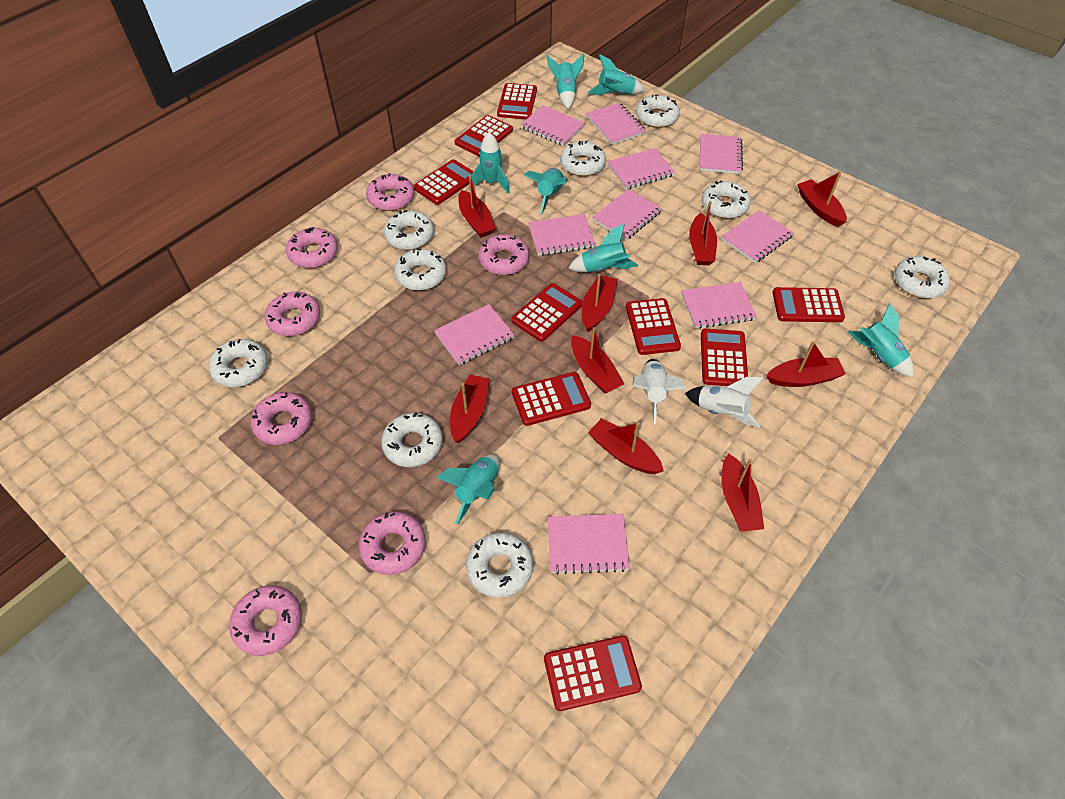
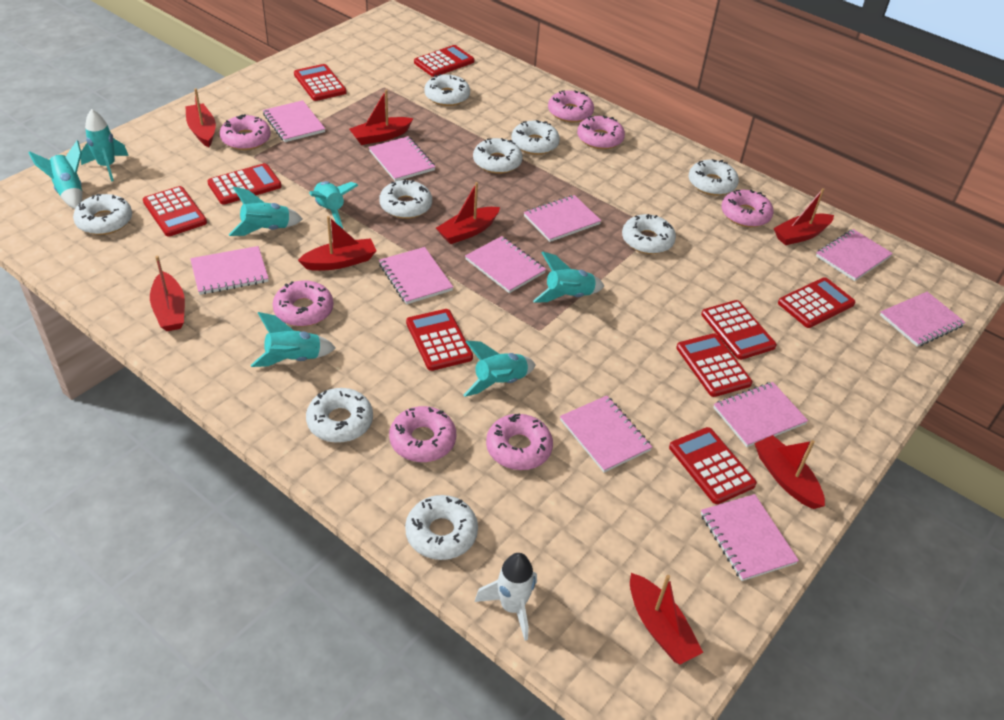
pink notebook: 10 -> 11
red boat: 9 -> 8
white rocket: 2 -> 1

